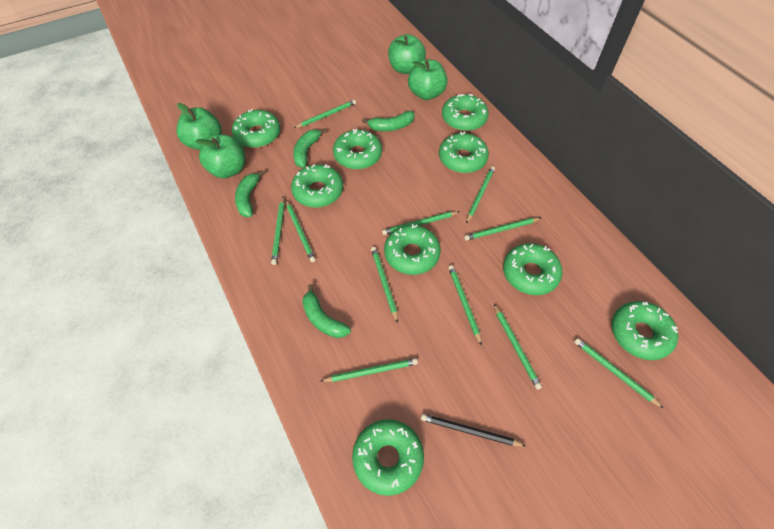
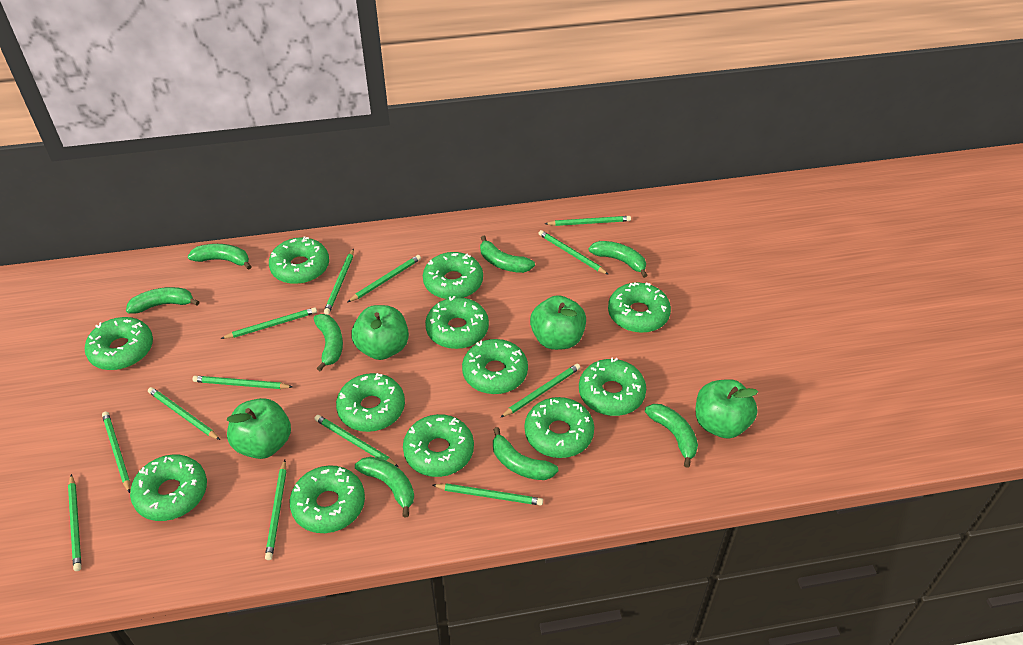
black pencil: 1 -> 0
green banana: 4 -> 8
green donut: 9 -> 12
green pencil: 11 -> 13

